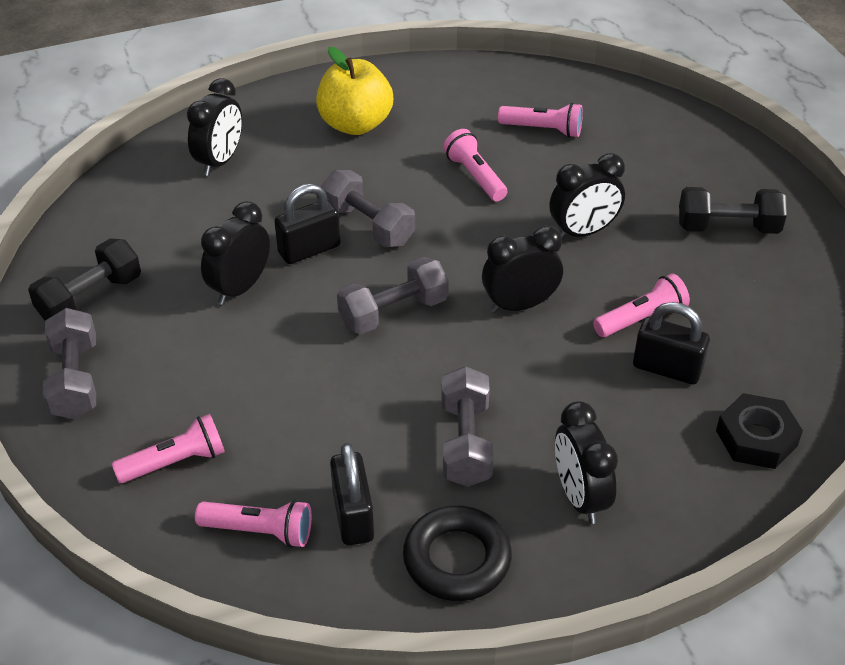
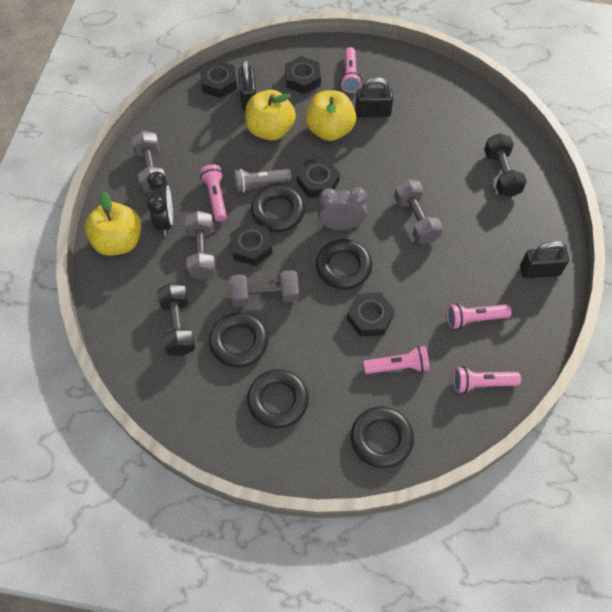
black clock: 5 -> 1
black nut: 1 -> 5
black ring: 1 -> 5
grey clock: 0 -> 1
grey flashlight: 0 -> 1
yellow apple: 1 -> 3

